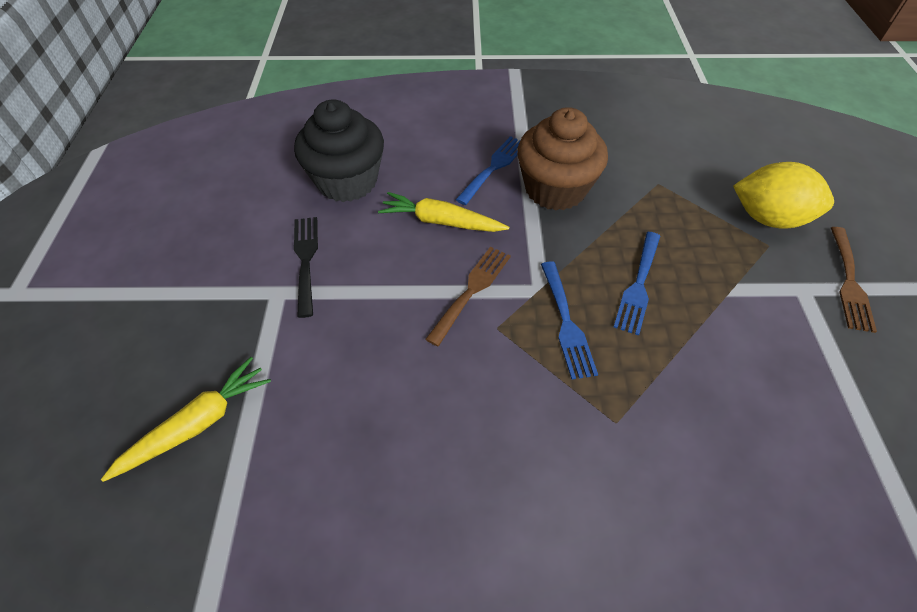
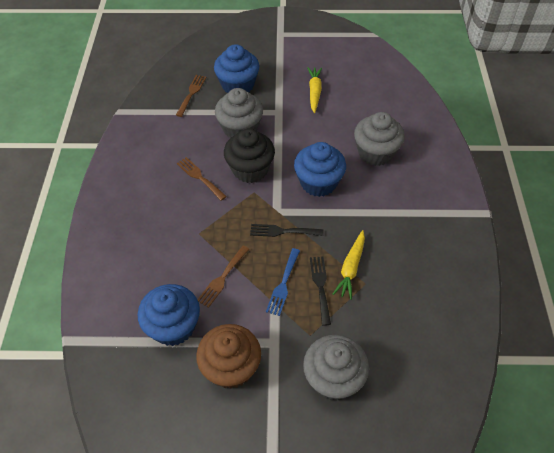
black fork: 1 -> 2
blue cupcake: 0 -> 3
blue fork: 3 -> 1
brown fork: 2 -> 3
grey cupcake: 0 -> 3
yellow lemon: 1 -> 0

